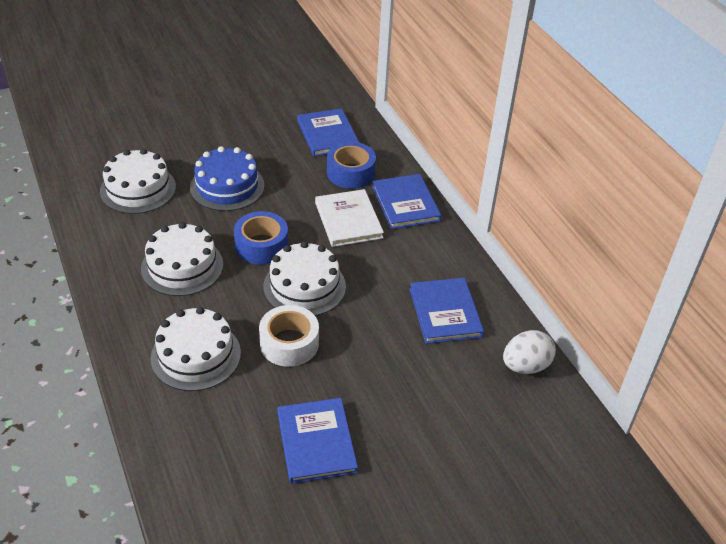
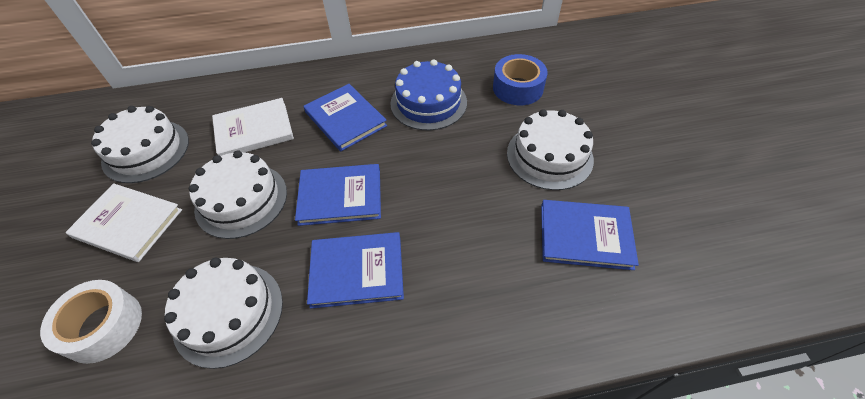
blue tape: 2 -> 1
white book: 1 -> 2
white egg: 1 -> 0

